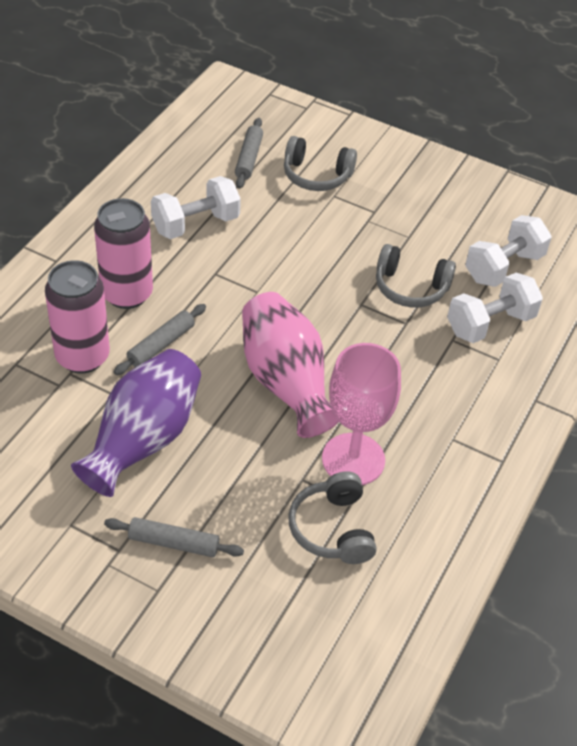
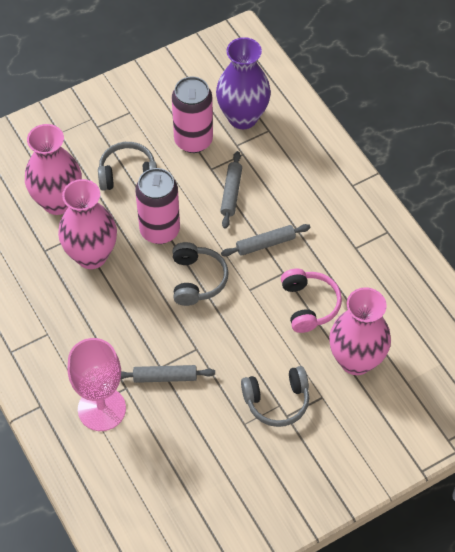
pink headphones: 0 -> 1
pink vase: 1 -> 3
white dumbbell: 3 -> 0

